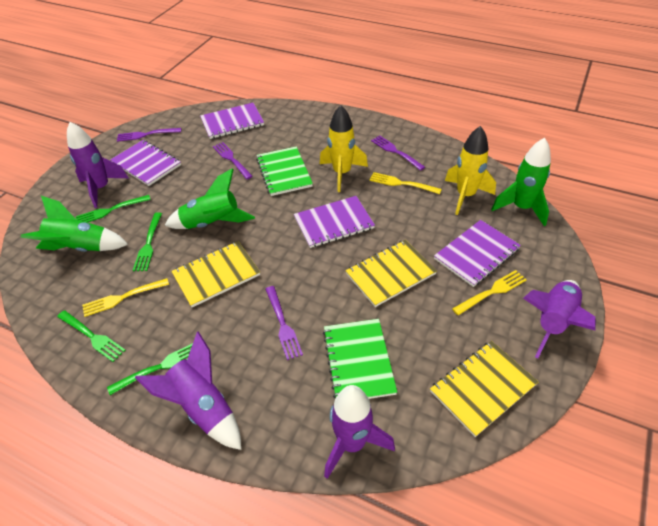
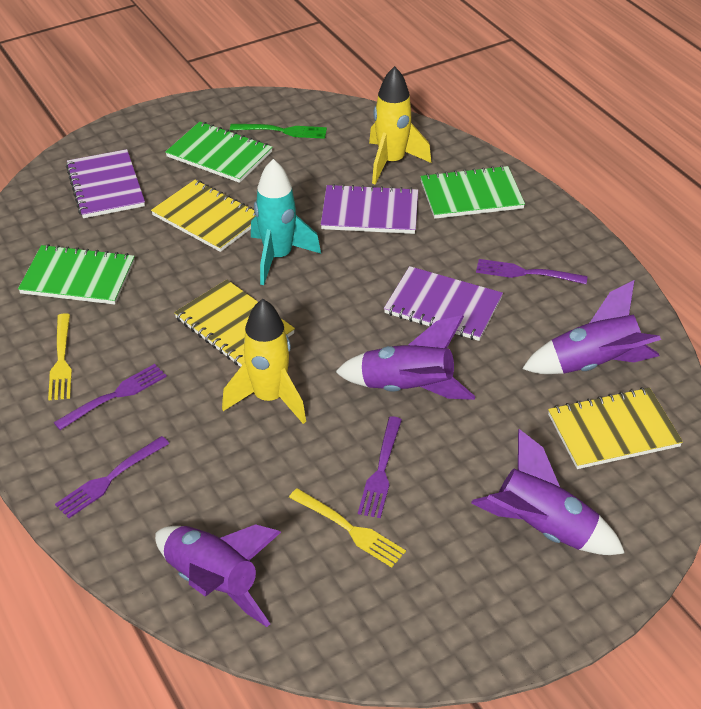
green fork: 4 -> 1
green notebook: 2 -> 3
green rocket: 3 -> 0
purple notebook: 4 -> 3
turquoise rocket: 0 -> 1
yellow fork: 3 -> 2

